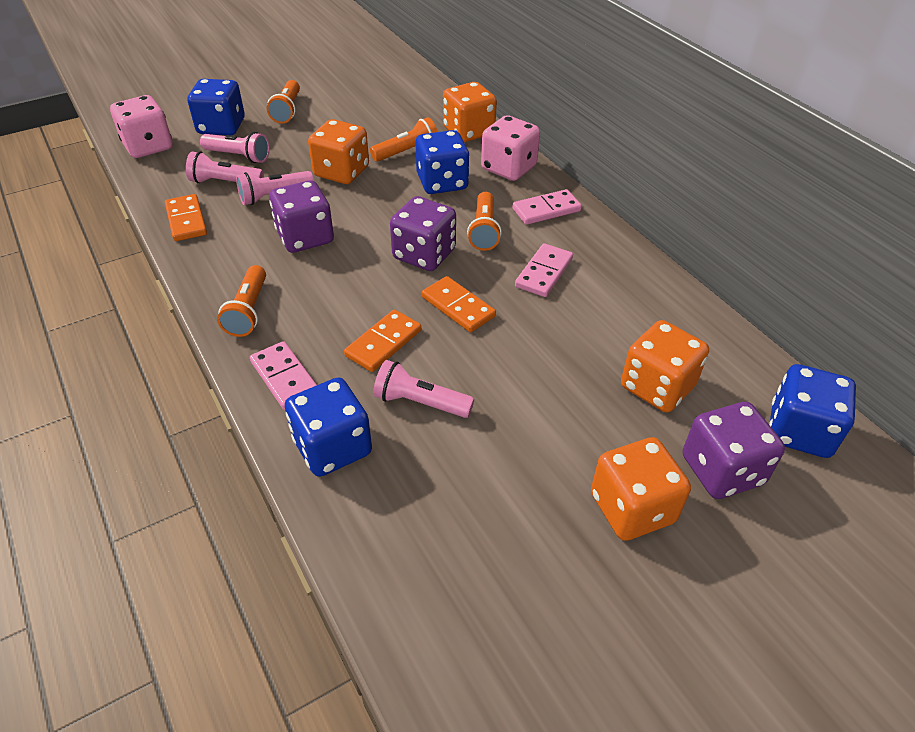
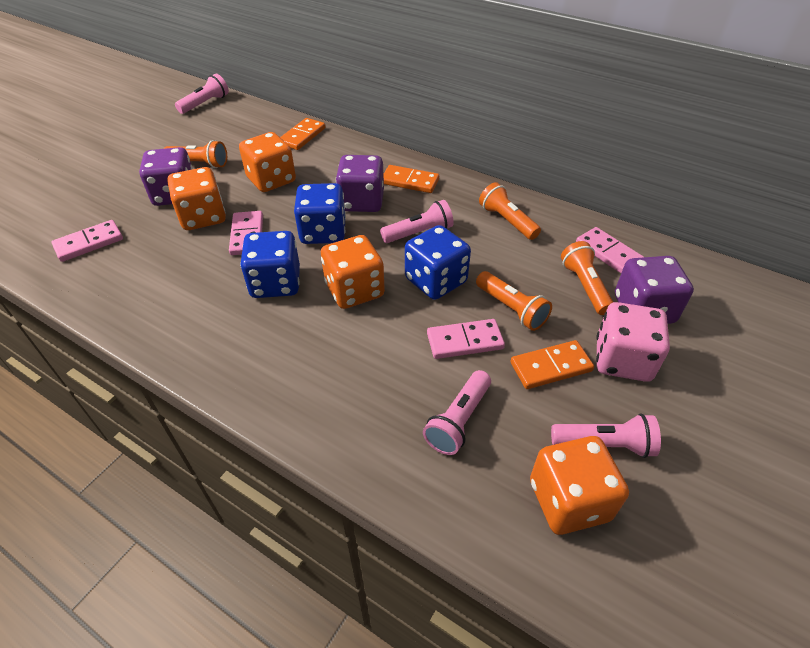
blue dice: 4 -> 3
pink dice: 2 -> 1
pink domino: 3 -> 4

